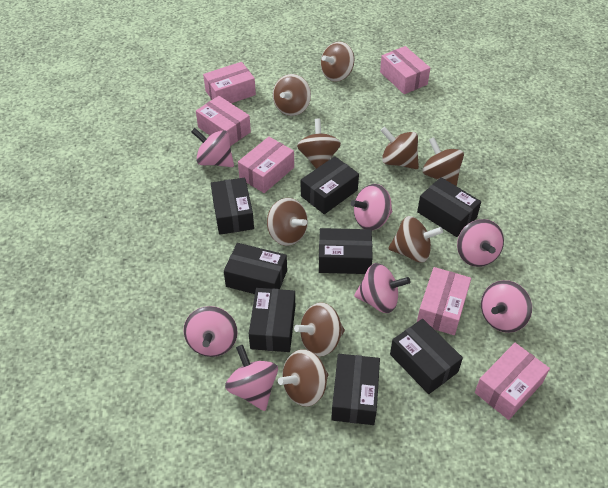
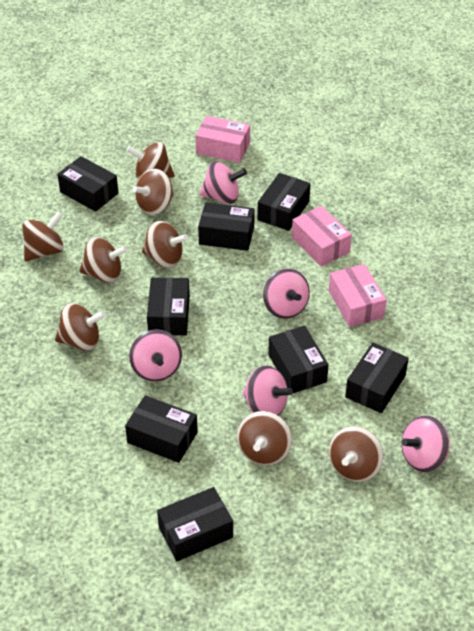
brown spinning top: 9 -> 8
pink box: 6 -> 3
pink spinning top: 7 -> 5

